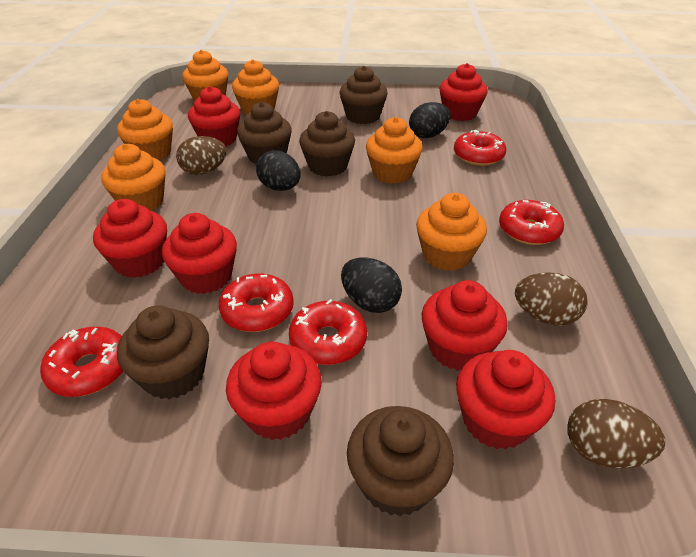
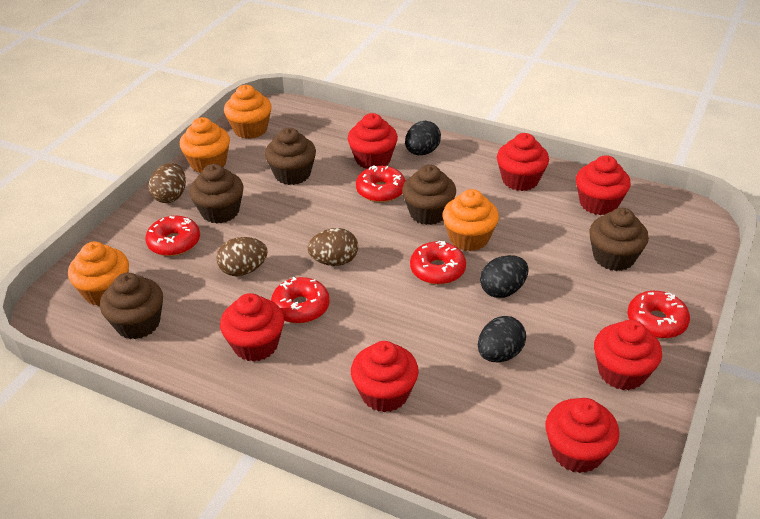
orange cupcake: 6 -> 4

